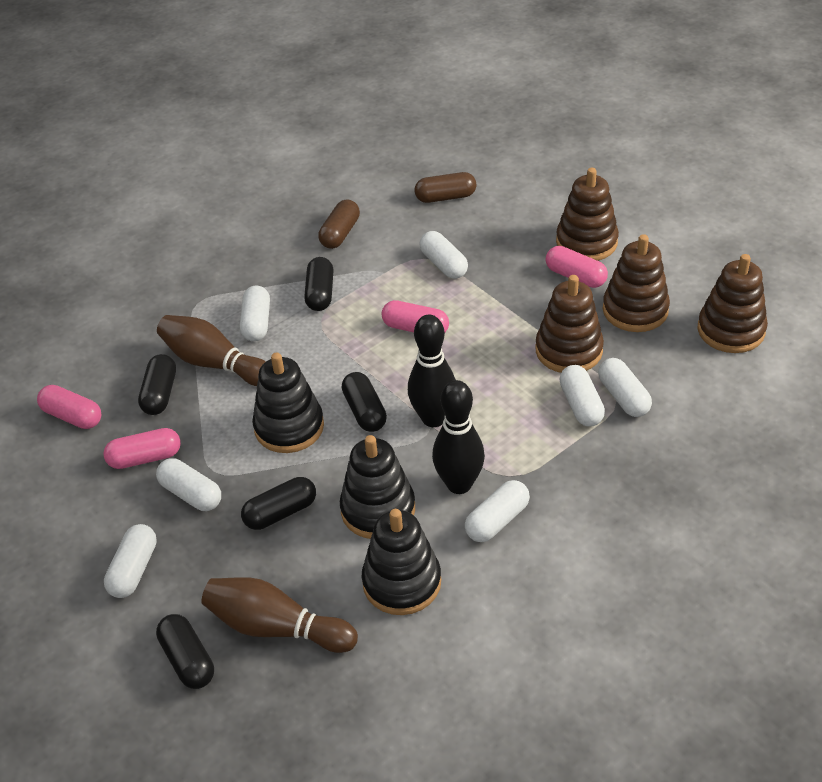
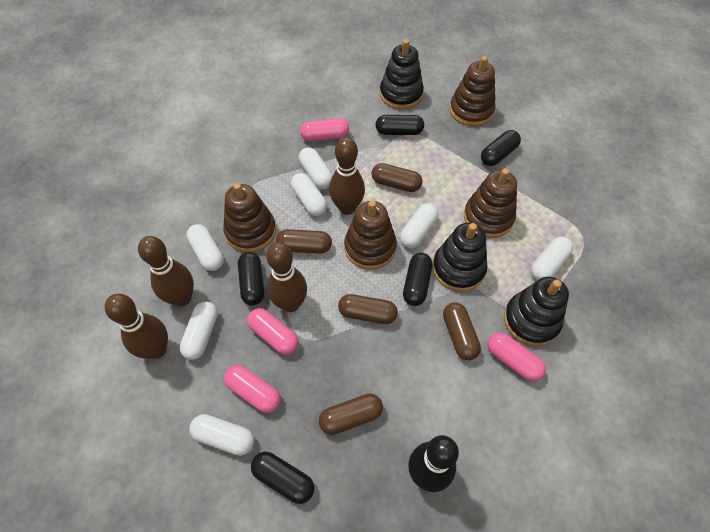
black bowling pin: 2 -> 1
brown bowling pin: 2 -> 4
brown capsule: 2 -> 5

